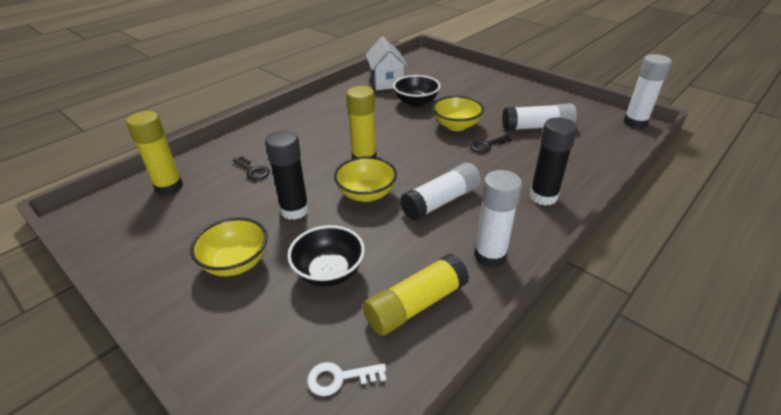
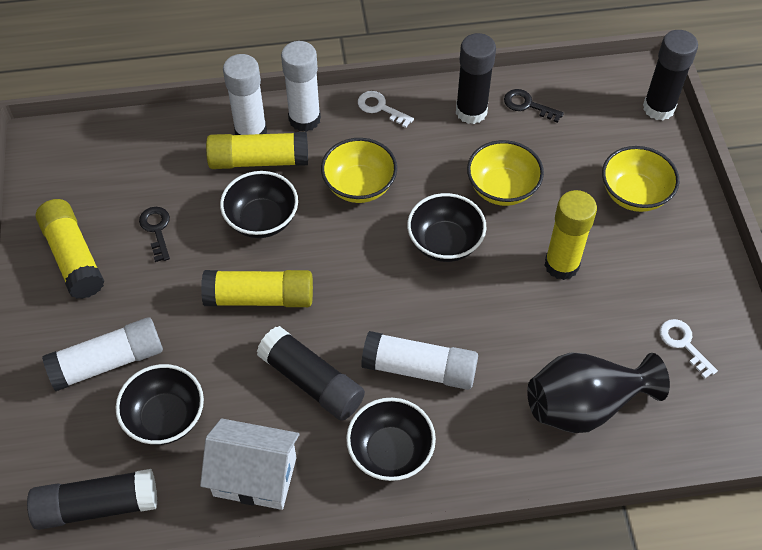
black bowl: 2 -> 4
black glue stick: 2 -> 4
black vase: 0 -> 1
white key: 1 -> 2
yellow glue stick: 3 -> 4

